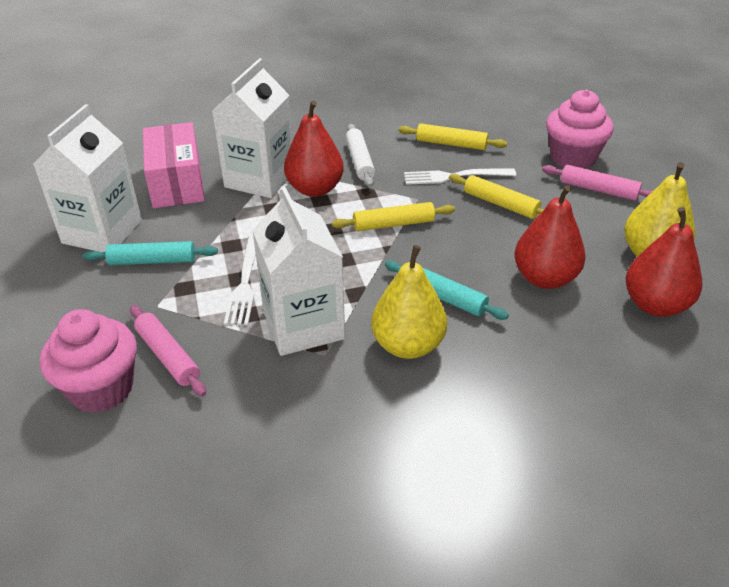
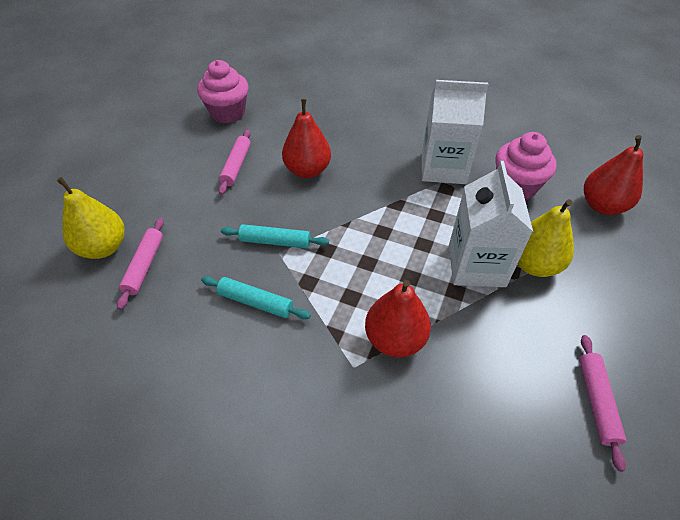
pink box: 1 -> 0
pink rolling pin: 2 -> 3
white carton: 3 -> 2
white fork: 2 -> 0
white rolling pin: 1 -> 0
yellow rolling pin: 3 -> 0

